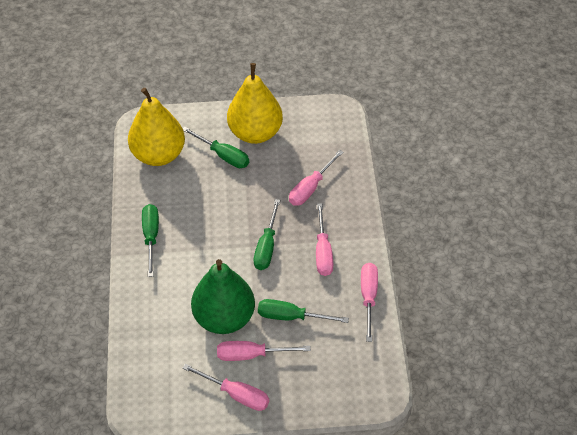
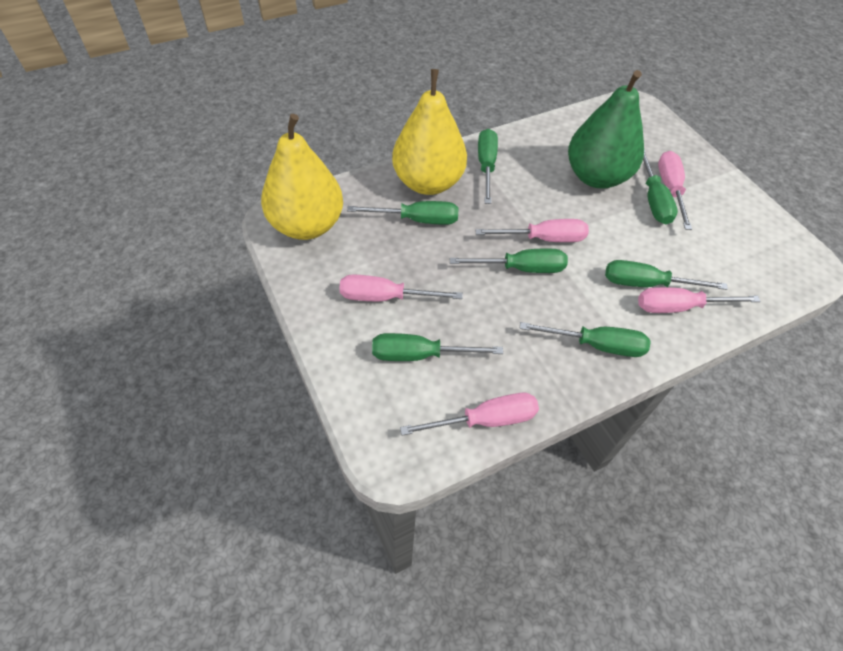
green screwdriver: 4 -> 7

